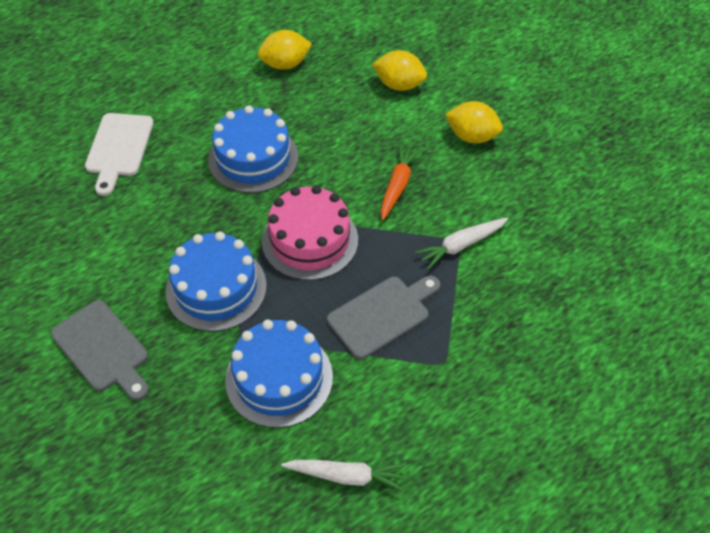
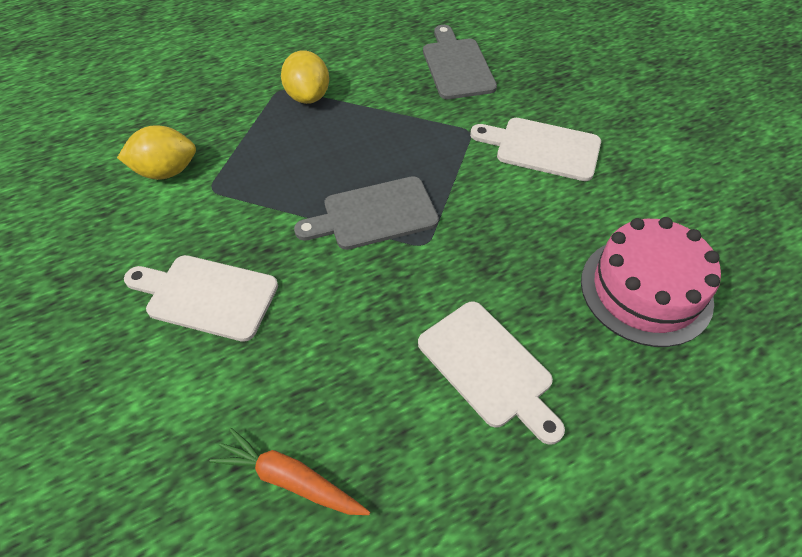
blue cake: 3 -> 0
white carrot: 2 -> 0
white cutting board: 1 -> 3
yellow lemon: 3 -> 2

